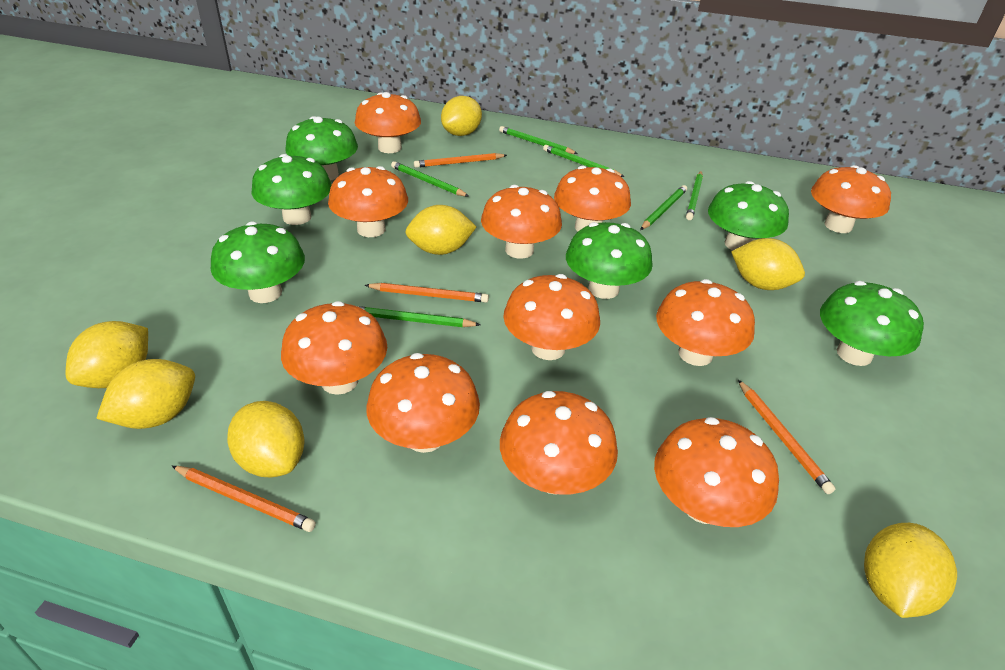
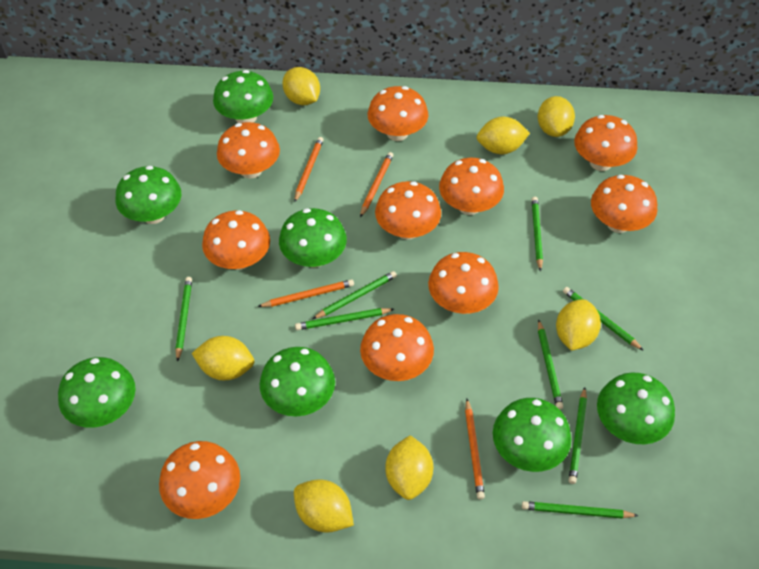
green mushroom: 6 -> 7
green pencil: 6 -> 8
orange mushroom: 11 -> 10

